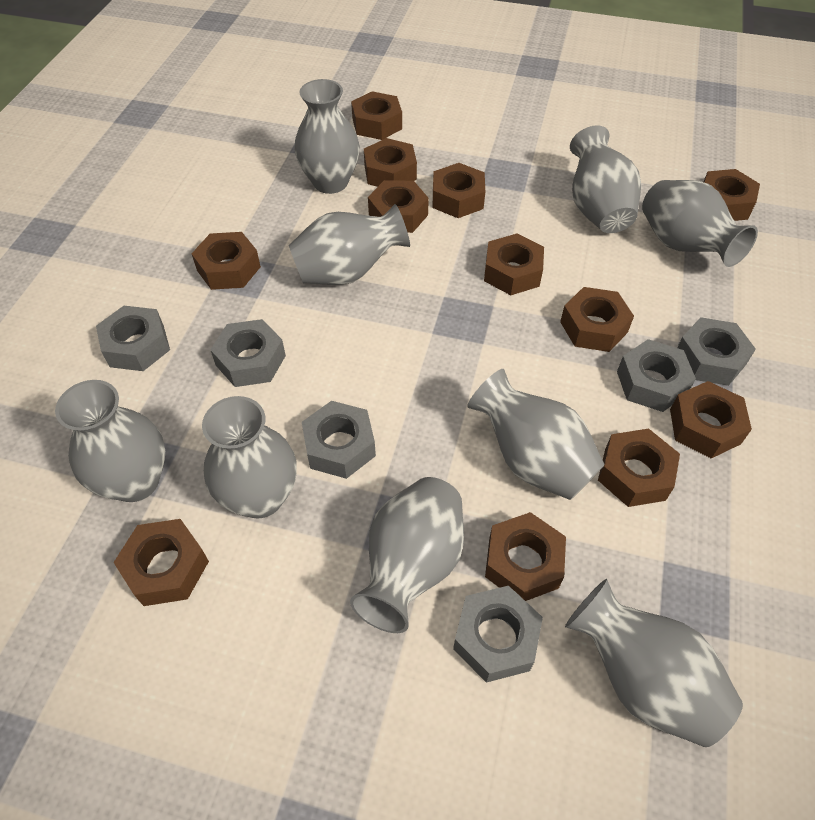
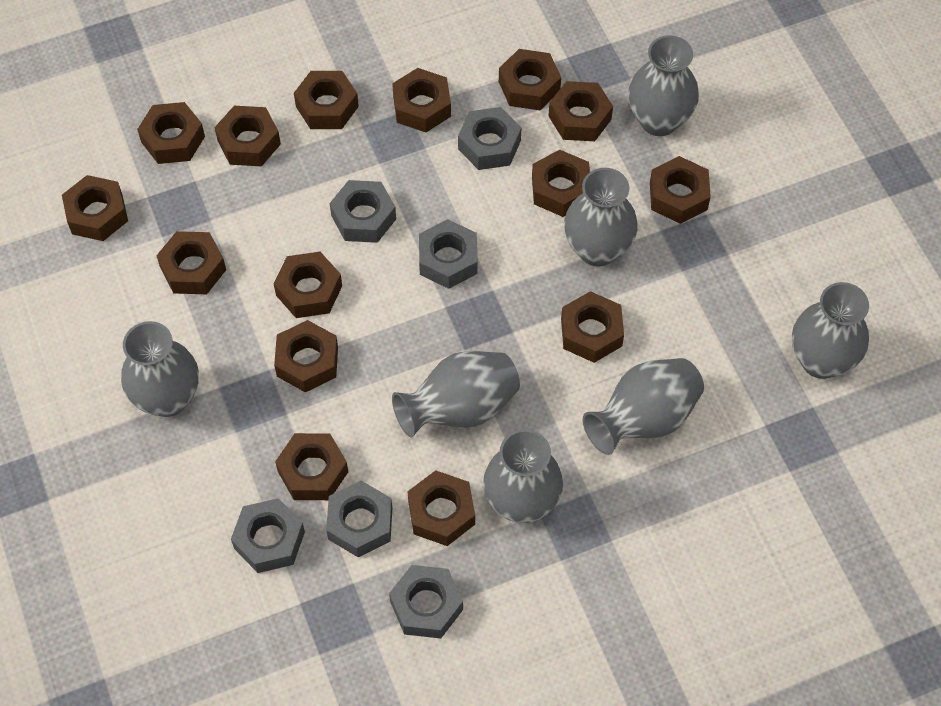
brown nut: 12 -> 15
grey vase: 9 -> 7

